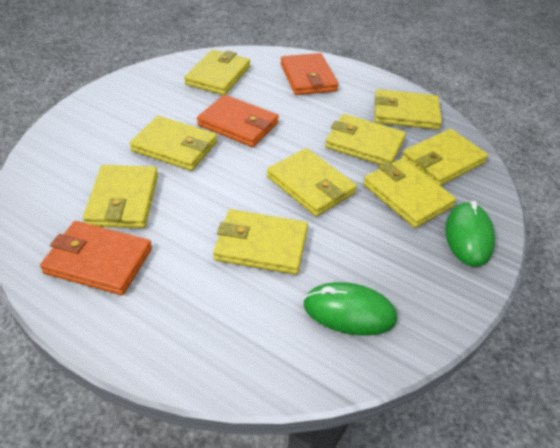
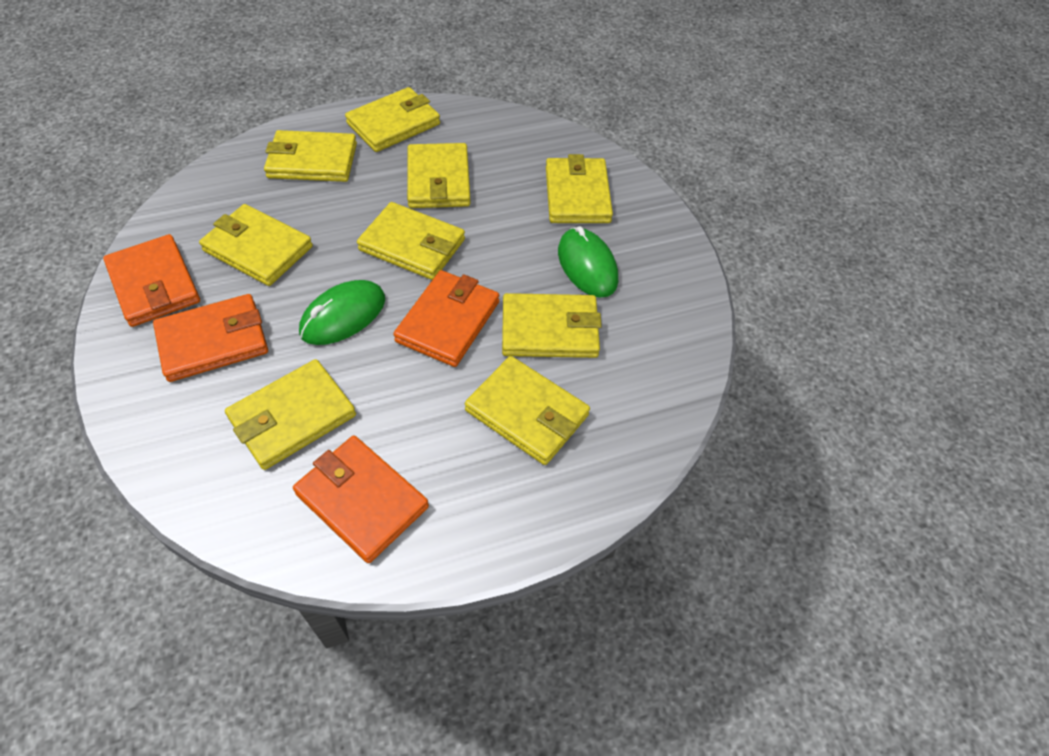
orange wallet: 3 -> 4

